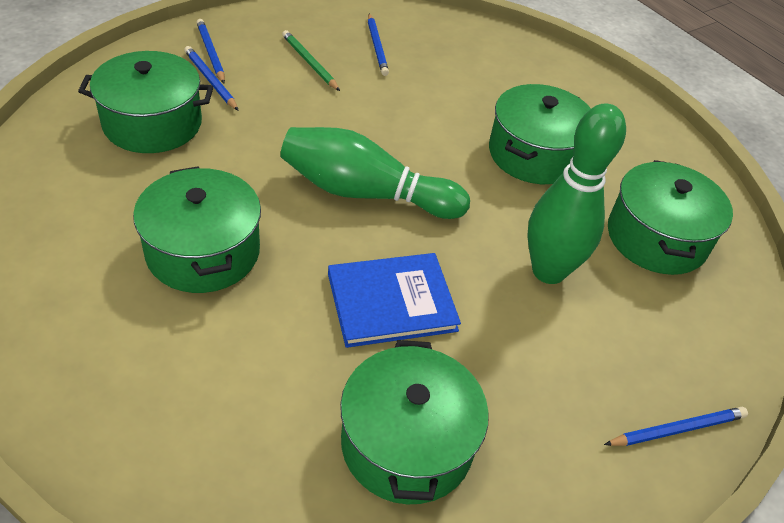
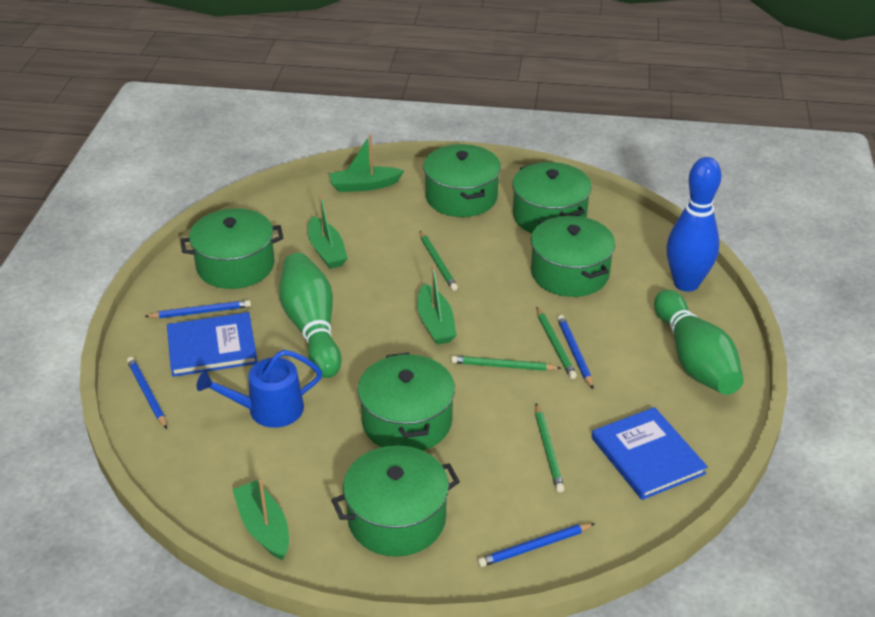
blue book: 1 -> 2
blue bowling pin: 0 -> 1
blue watering can: 0 -> 1
green boat: 0 -> 4
green pencil: 1 -> 4
green pot: 5 -> 6

